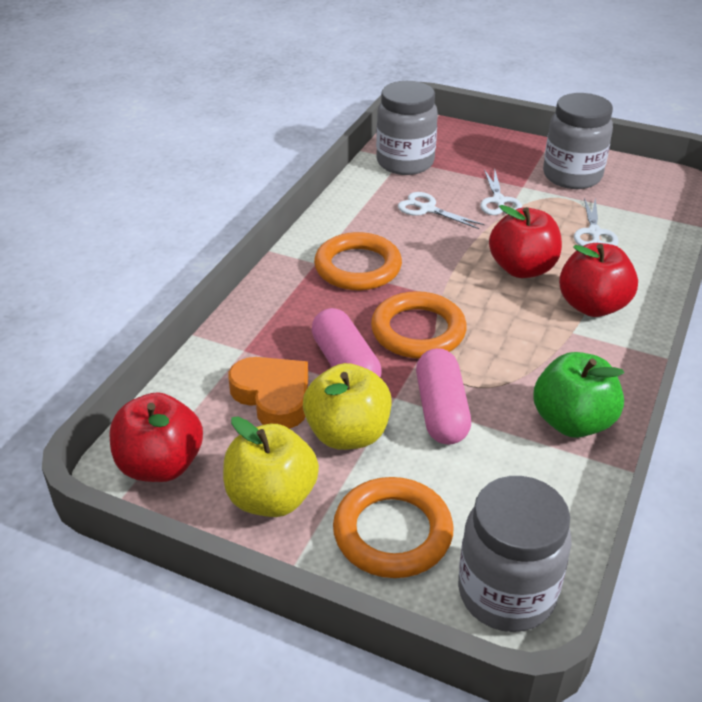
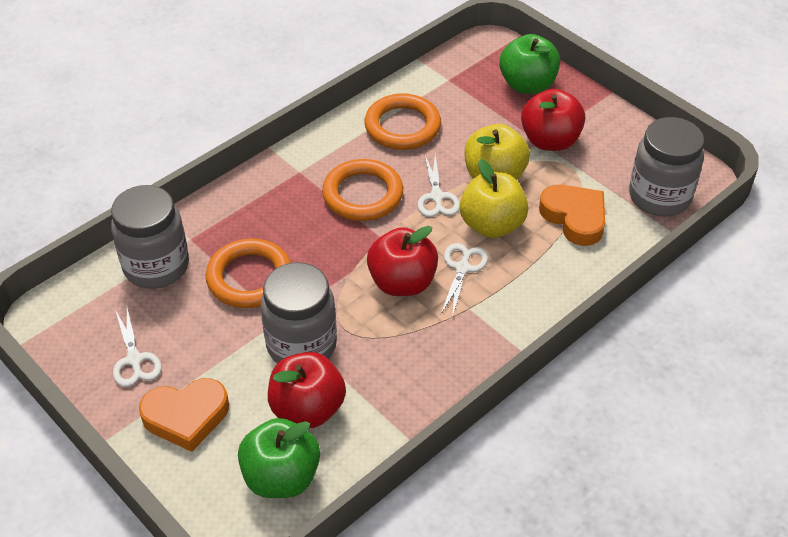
green apple: 1 -> 2
orange heart: 1 -> 2
pink capsule: 2 -> 0

